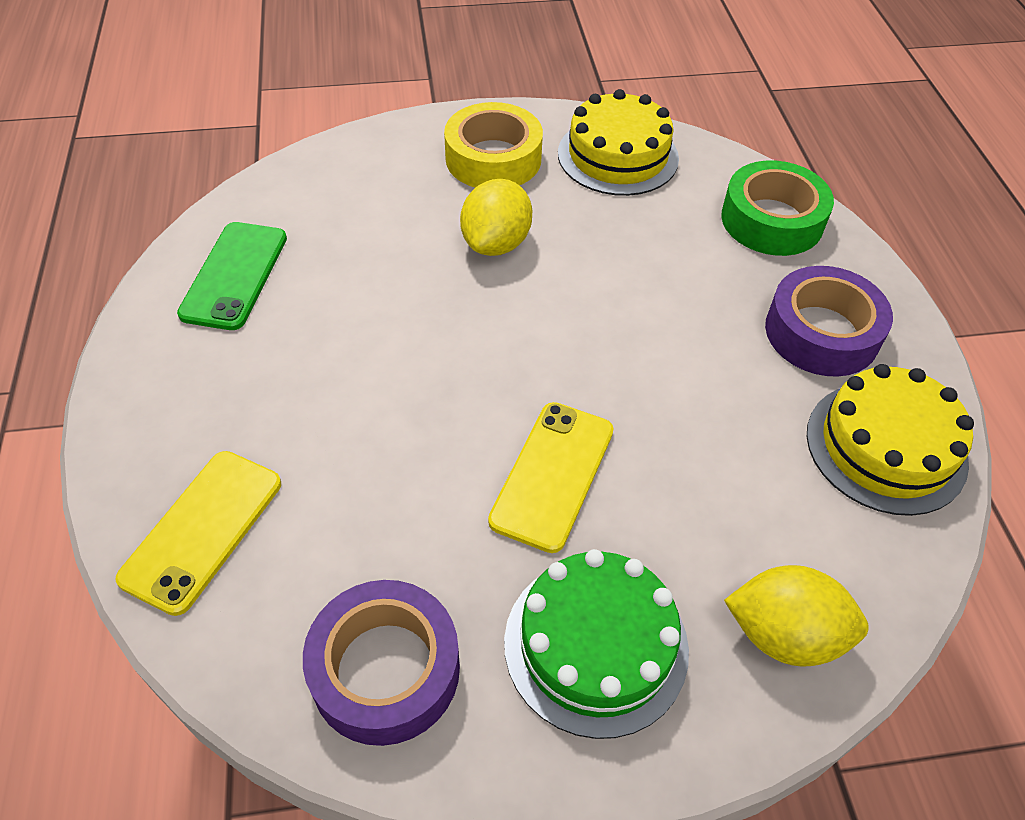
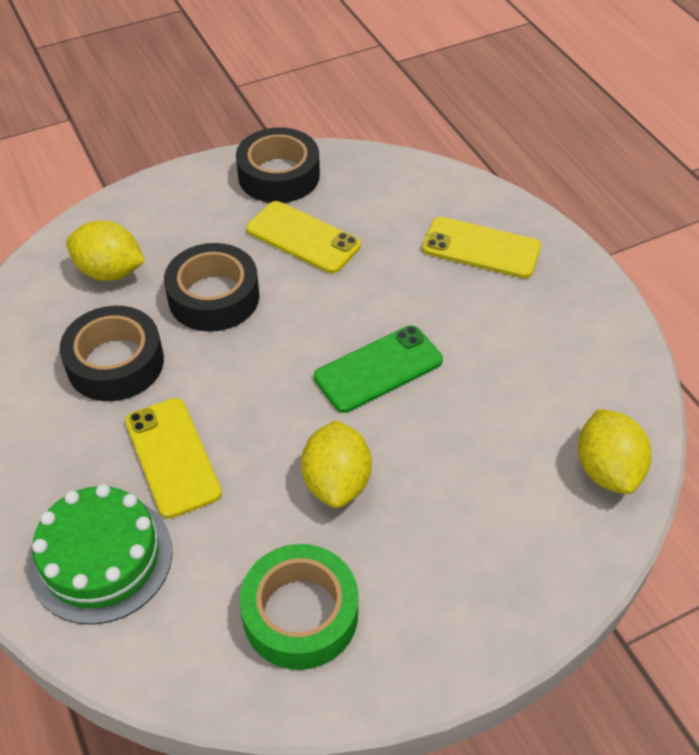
black tape: 0 -> 3
purple tape: 2 -> 0
yellow cake: 2 -> 0
yellow lemon: 2 -> 3
yellow phone: 2 -> 3
yellow tape: 1 -> 0

